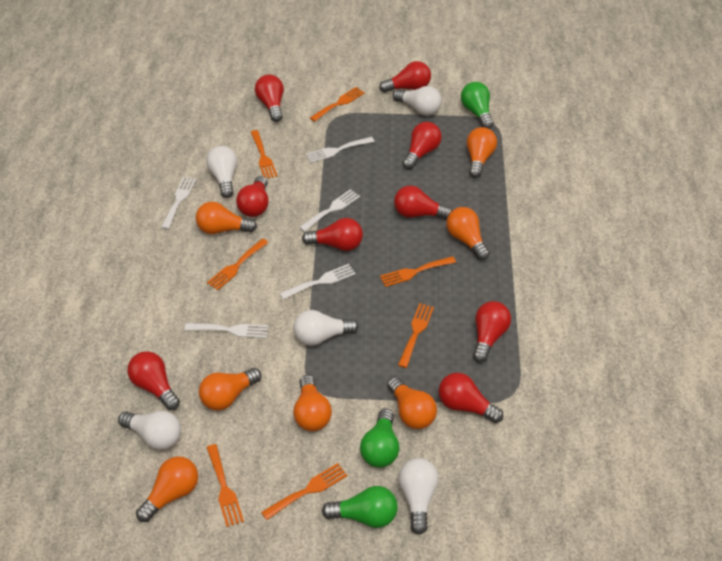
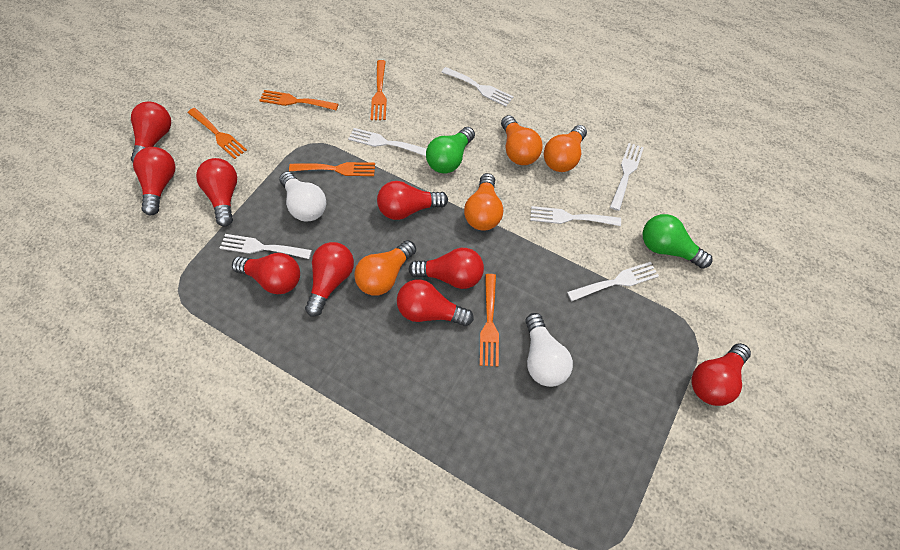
green light bulb: 3 -> 2
orange fork: 7 -> 5
orange light bulb: 7 -> 4
white fork: 5 -> 6
white light bulb: 5 -> 2

